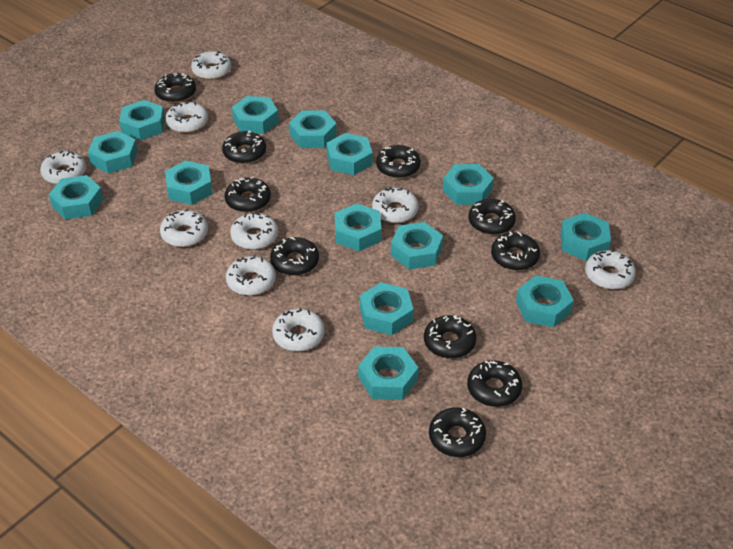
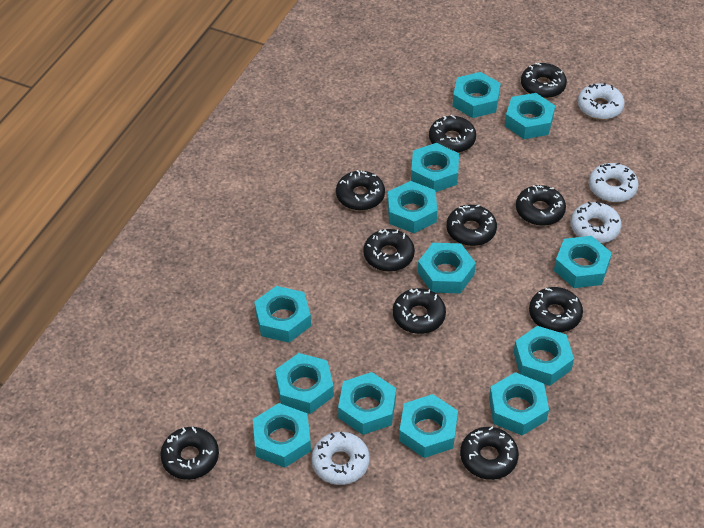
turquoise nut: 14 -> 13
white donut: 9 -> 4

